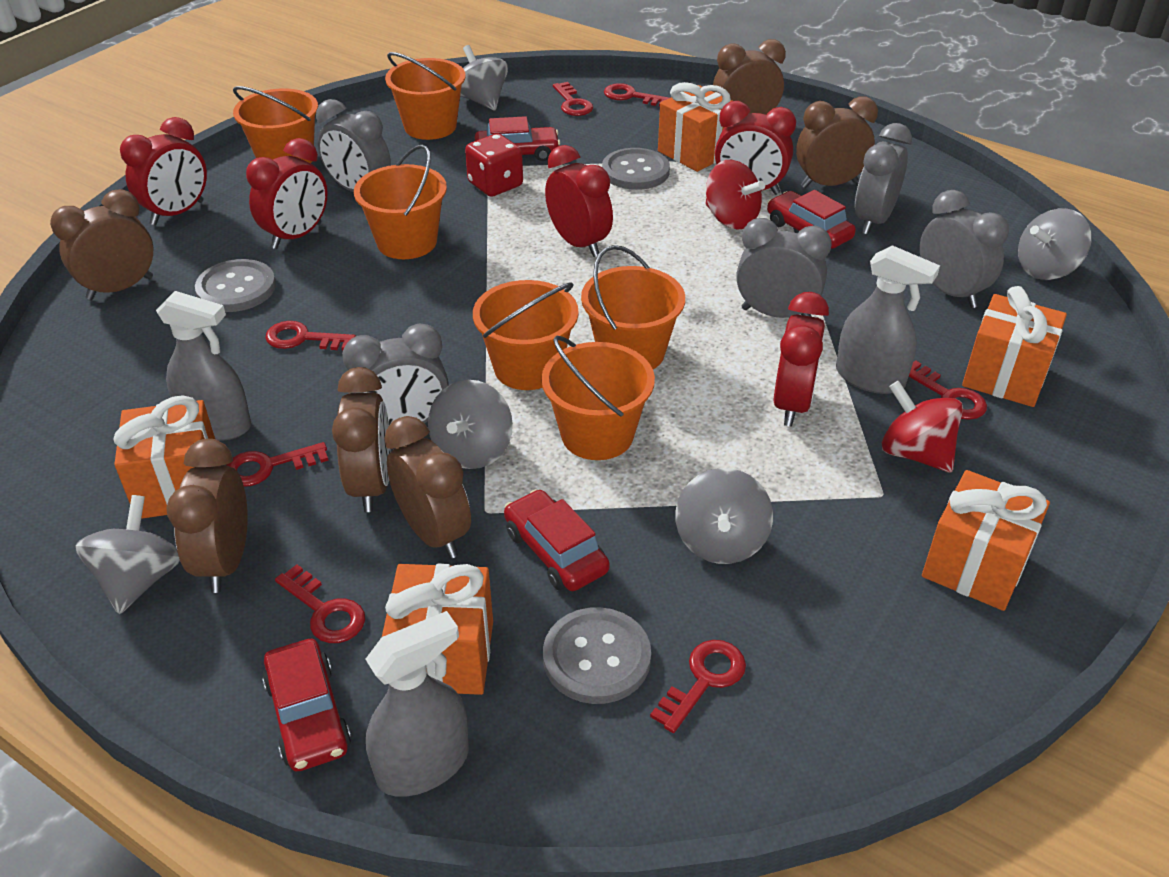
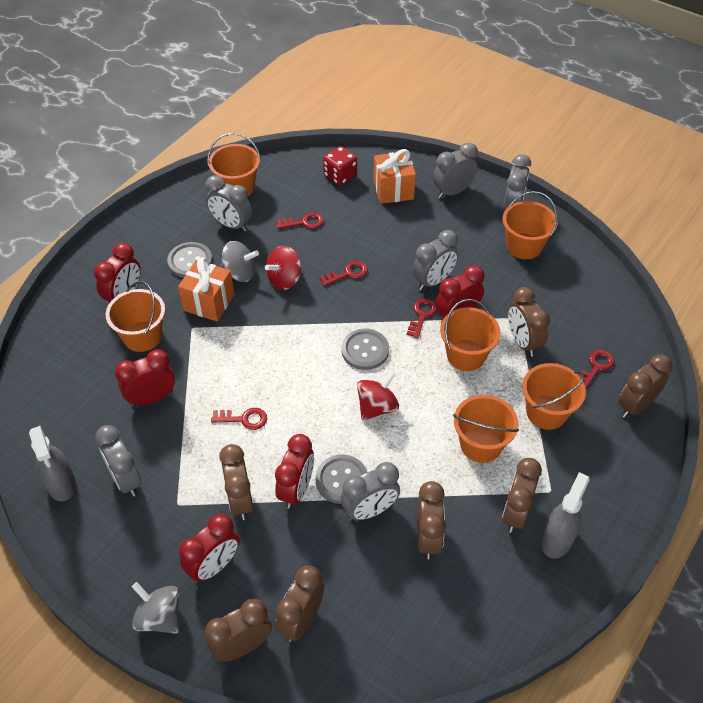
brown clock: 6 -> 7
grey clock: 5 -> 6
grey spinning top: 5 -> 2
grey spray bottle: 3 -> 2
orange gift: 5 -> 2
red car: 4 -> 0
red key: 7 -> 5

